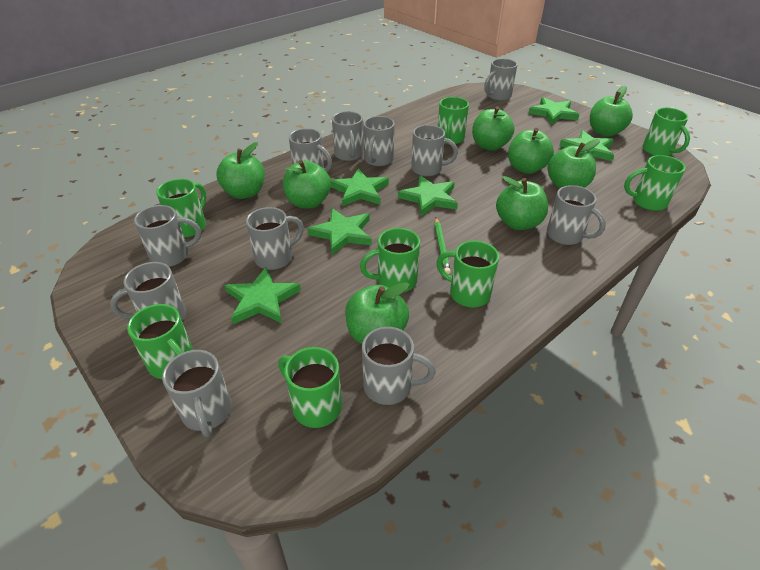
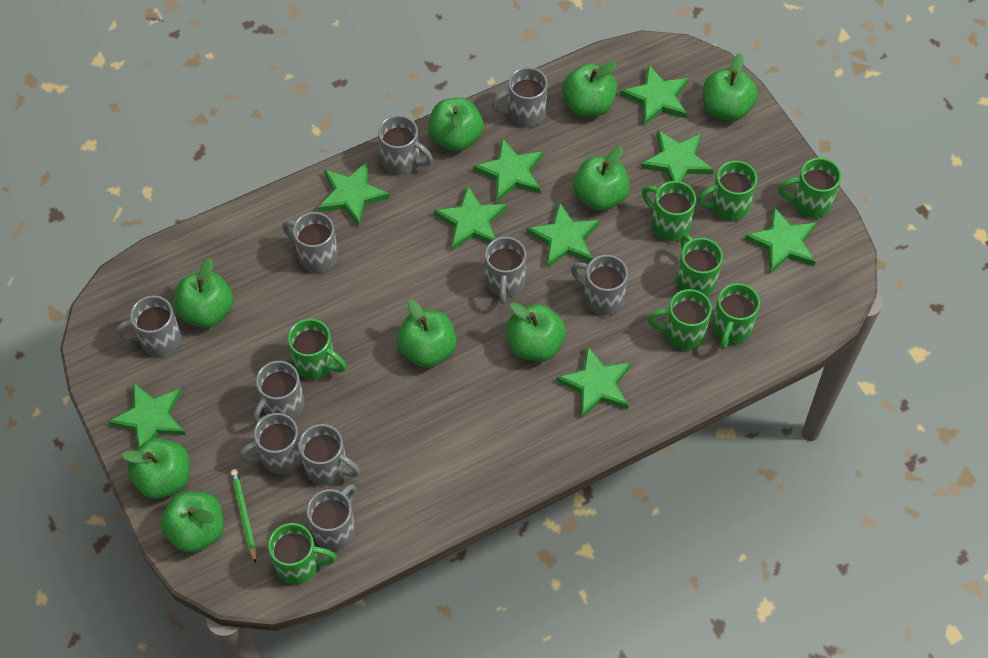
green apple: 8 -> 9
green star: 6 -> 9
grey mug: 11 -> 10

